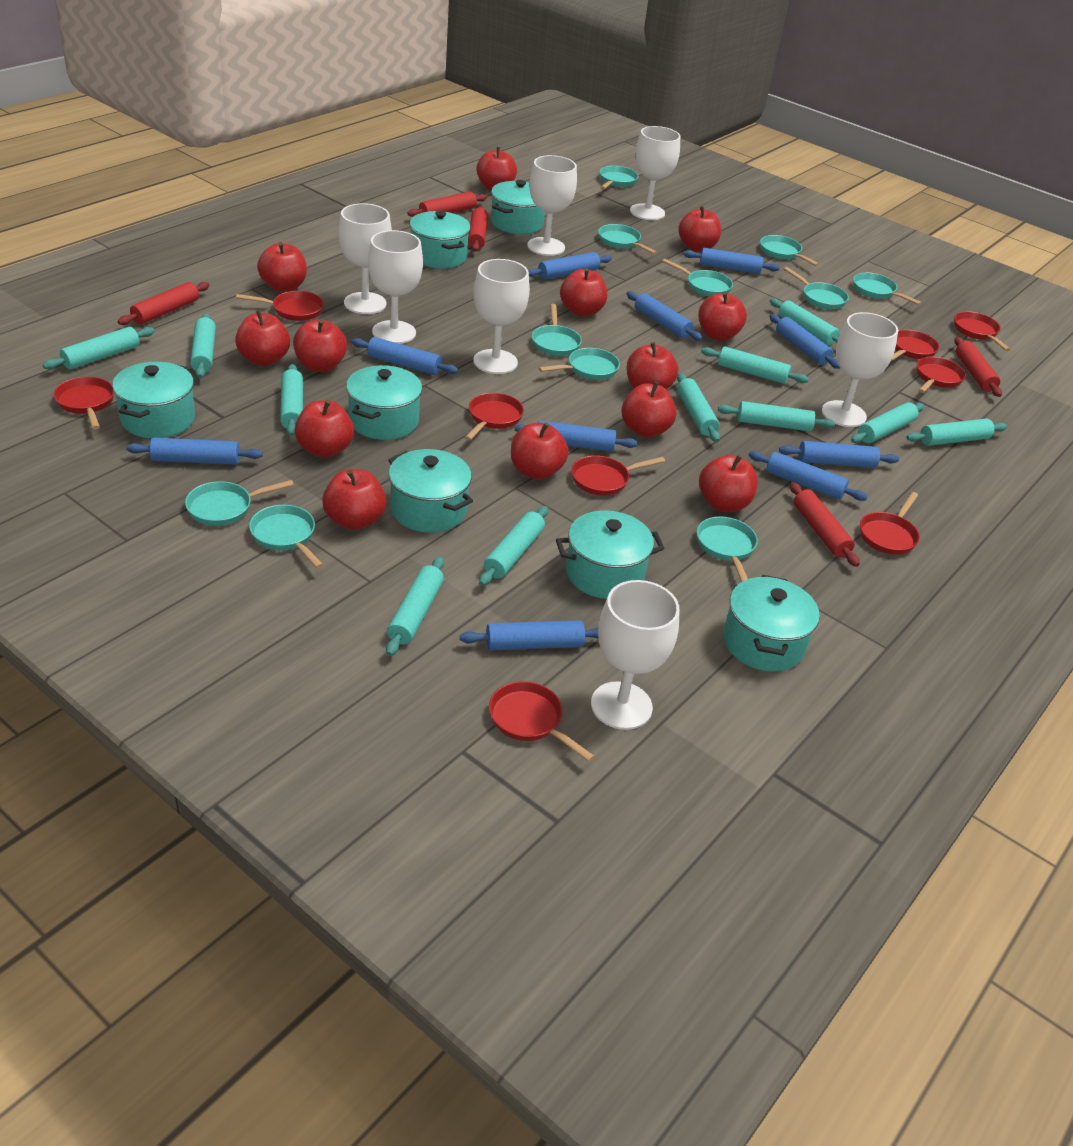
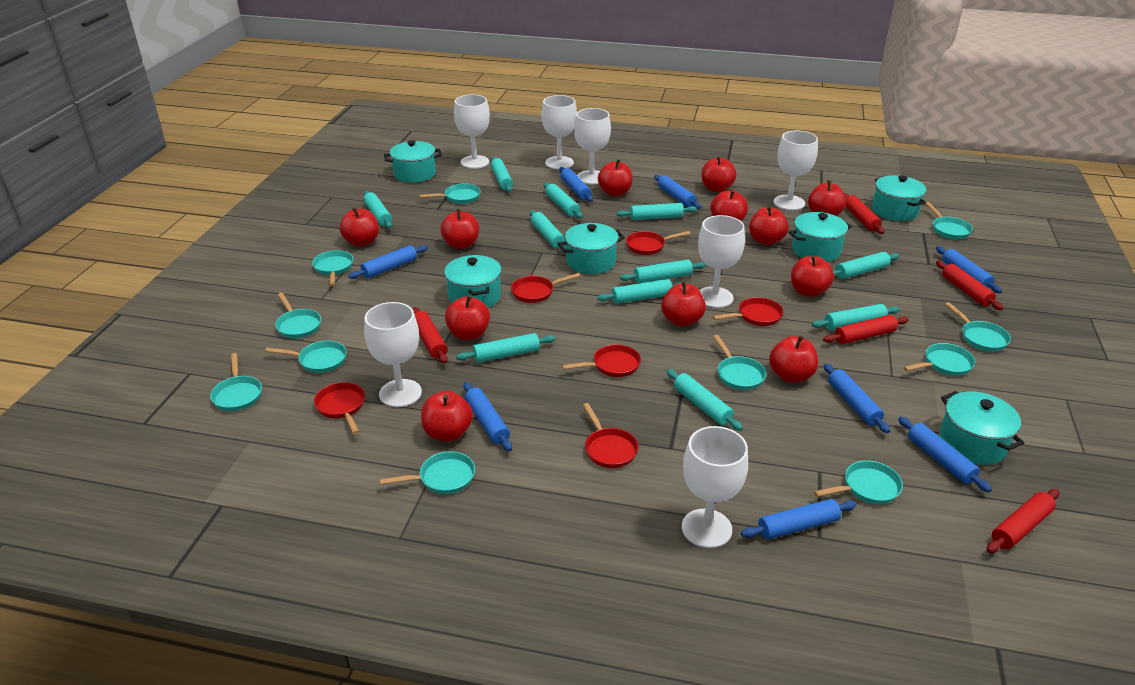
blue rolling pin: 10 -> 8
red apple: 13 -> 12
red pan: 9 -> 6
turquoise pot: 7 -> 6

